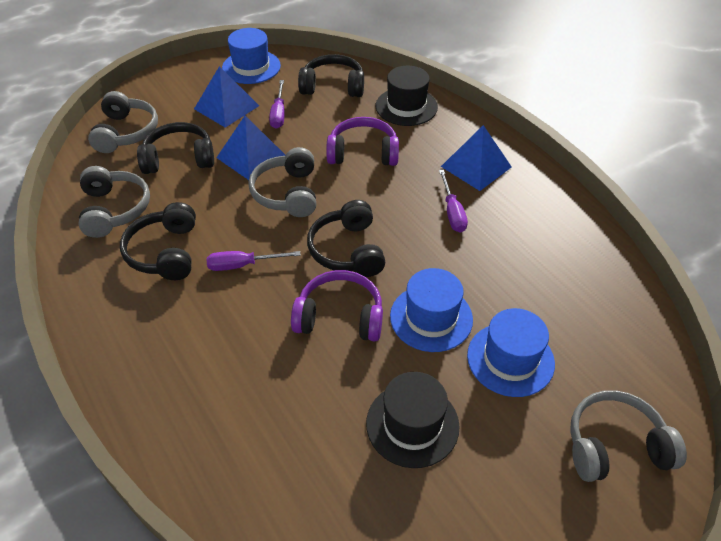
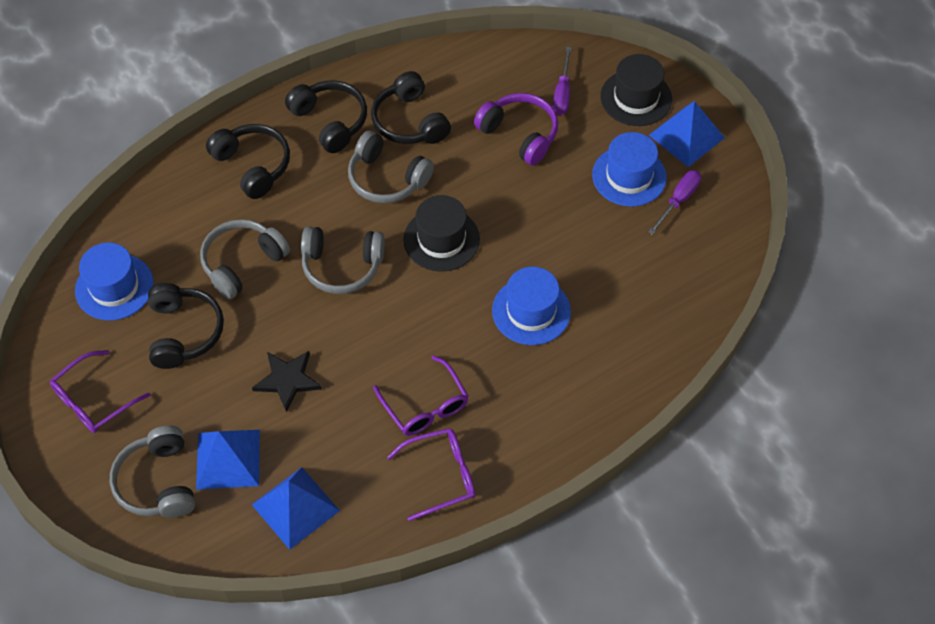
black star: 0 -> 1
purple glasses: 0 -> 3
purple headphones: 2 -> 1
purple screwdriver: 3 -> 2

